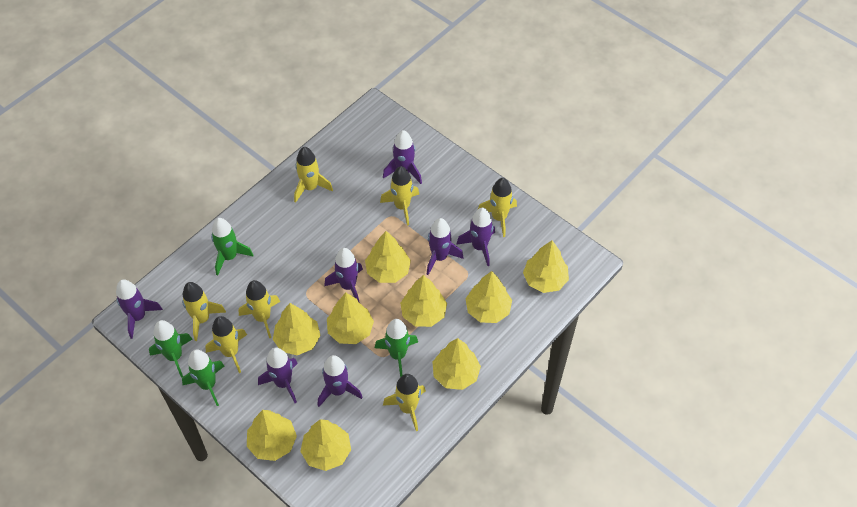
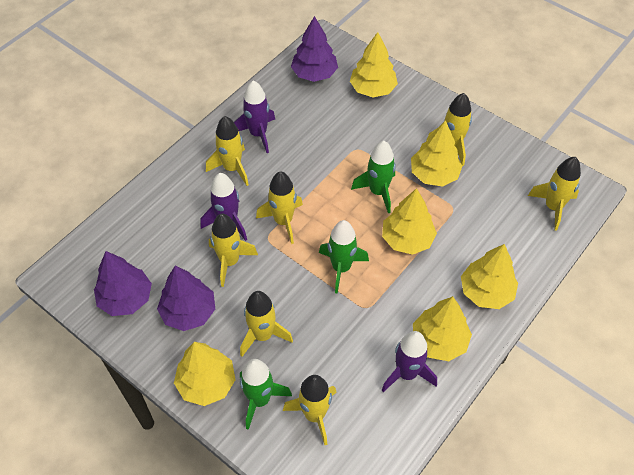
green rocket: 4 -> 3
purple rocket: 7 -> 3
purple tree: 0 -> 3
yellow tree: 9 -> 6

